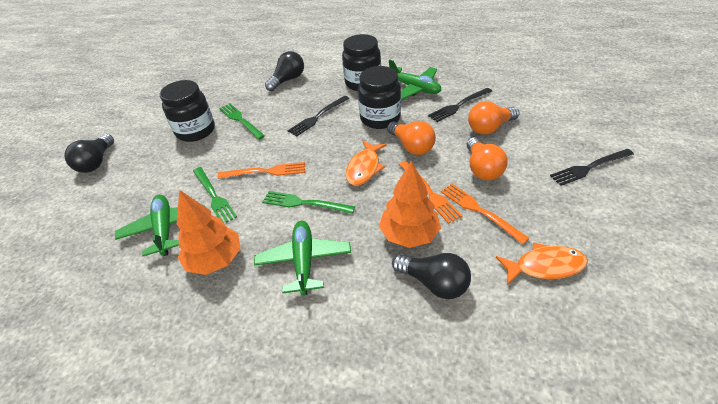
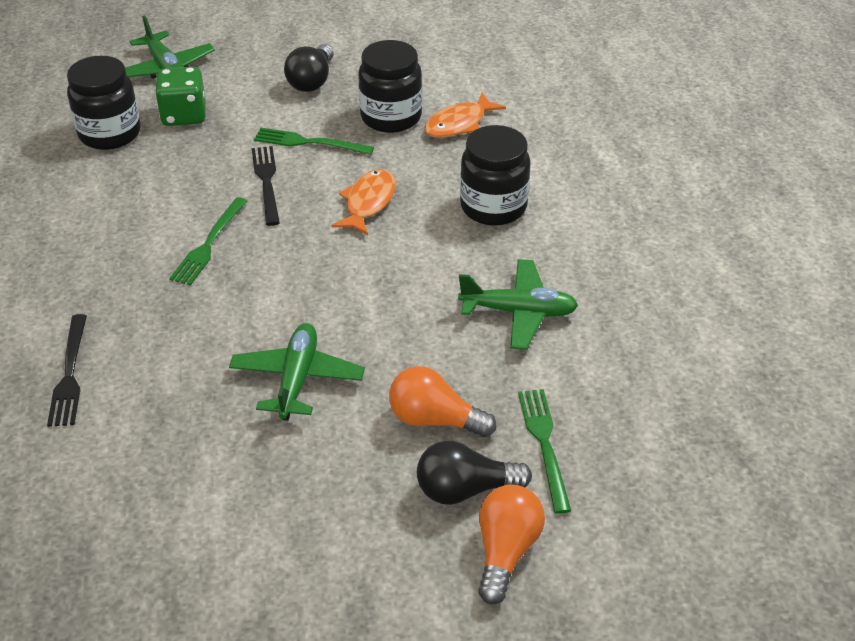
black fork: 3 -> 2
black light bulb: 3 -> 2
green dice: 0 -> 1
orange fork: 3 -> 0
orange light bulb: 3 -> 2
orange tree: 2 -> 0

